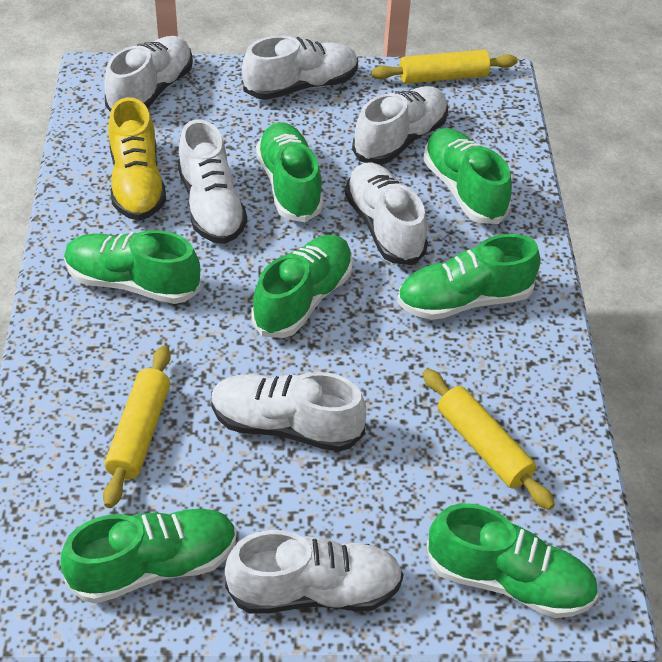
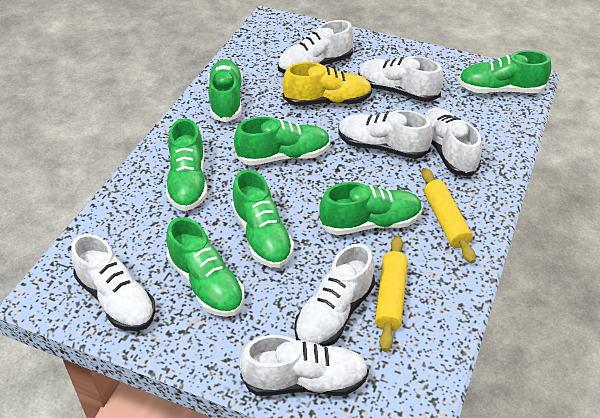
yellow rolling pin: 3 -> 2

